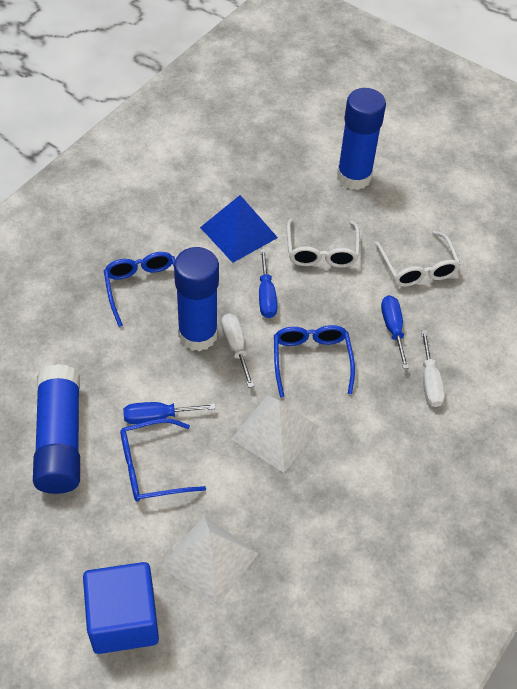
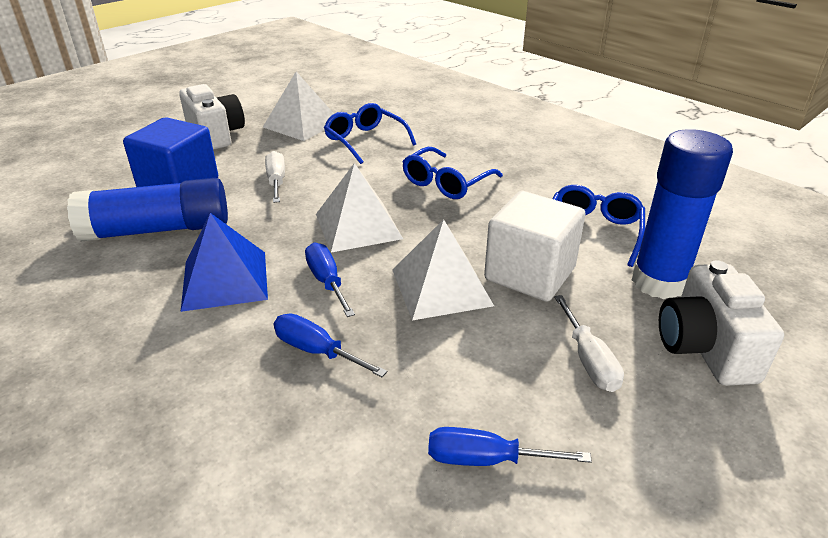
blue glue stick: 3 -> 2
white camera: 0 -> 2
white cube: 0 -> 1
white glasses: 2 -> 0
white pyramid: 2 -> 3

